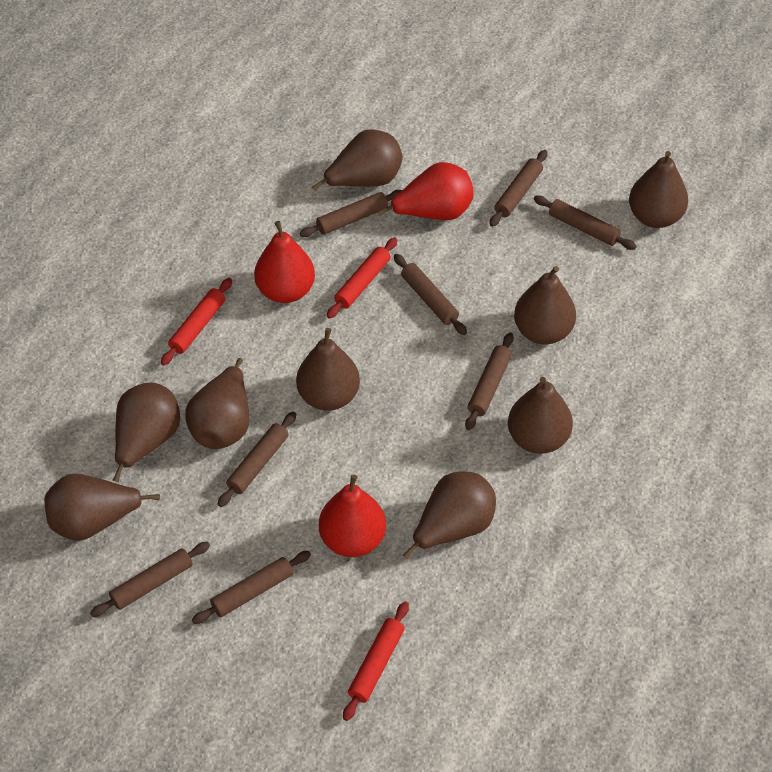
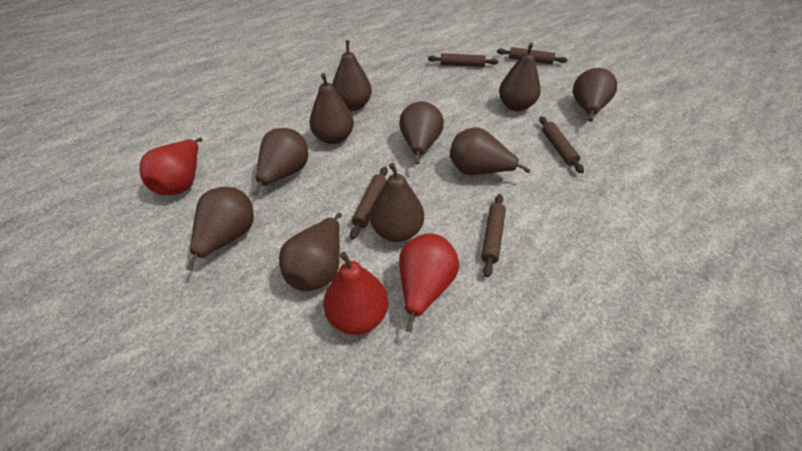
brown pear: 9 -> 10
brown rolling pin: 8 -> 5
red rolling pin: 3 -> 0

